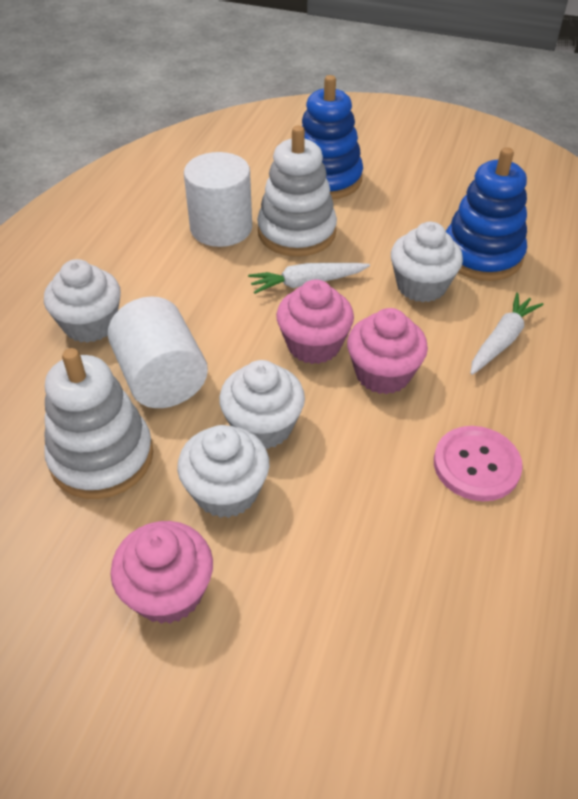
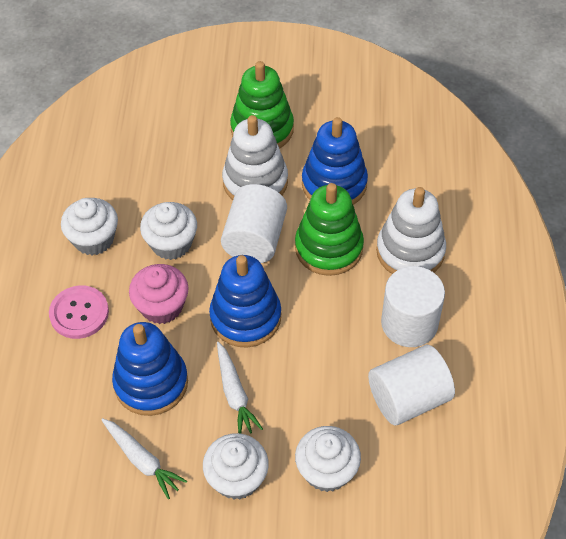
blue stacking toy: 2 -> 3
green stacking toy: 0 -> 2
pink cupcake: 3 -> 1
white cylinder: 2 -> 3

